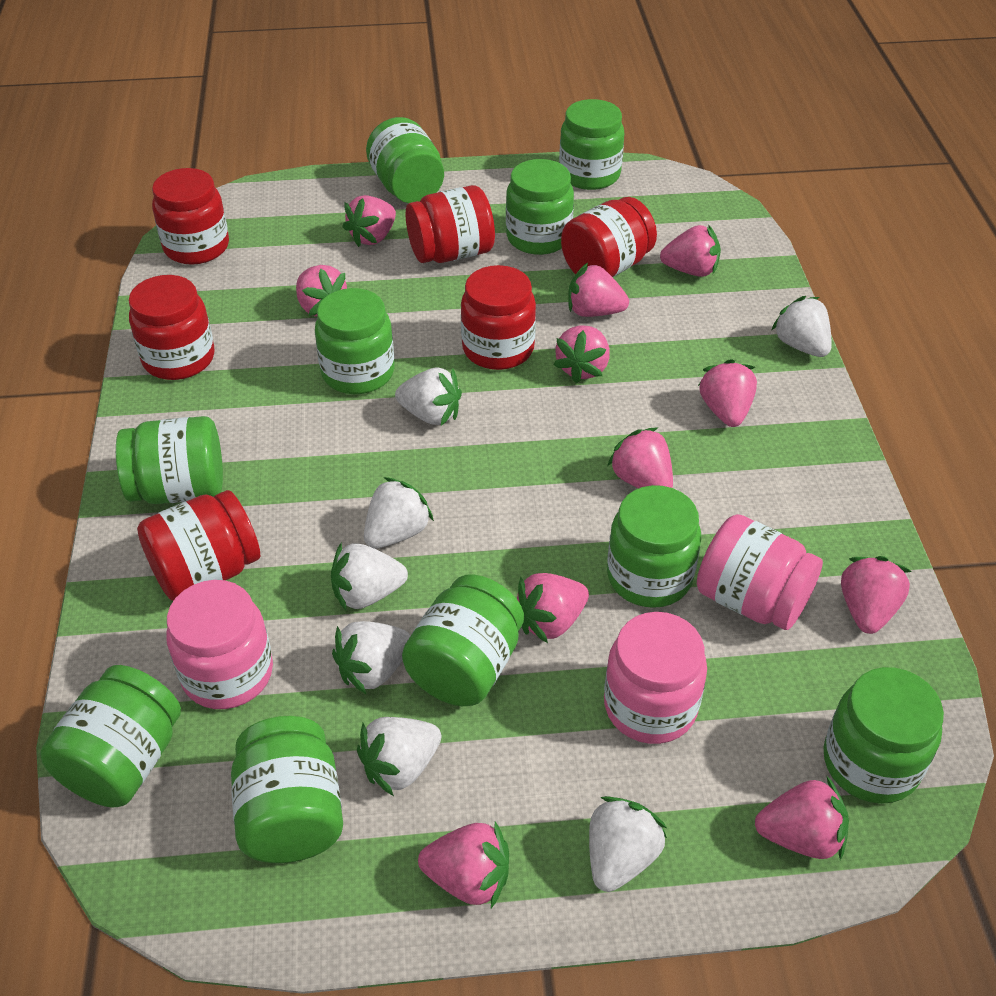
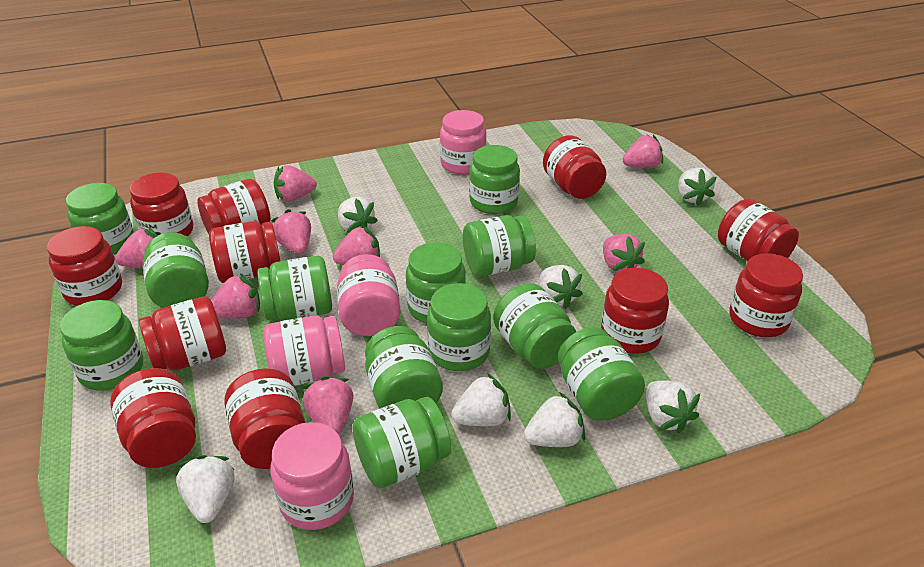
green jar: 10 -> 12
pink jar: 3 -> 4
pink strawberry: 11 -> 8
red jar: 6 -> 11

